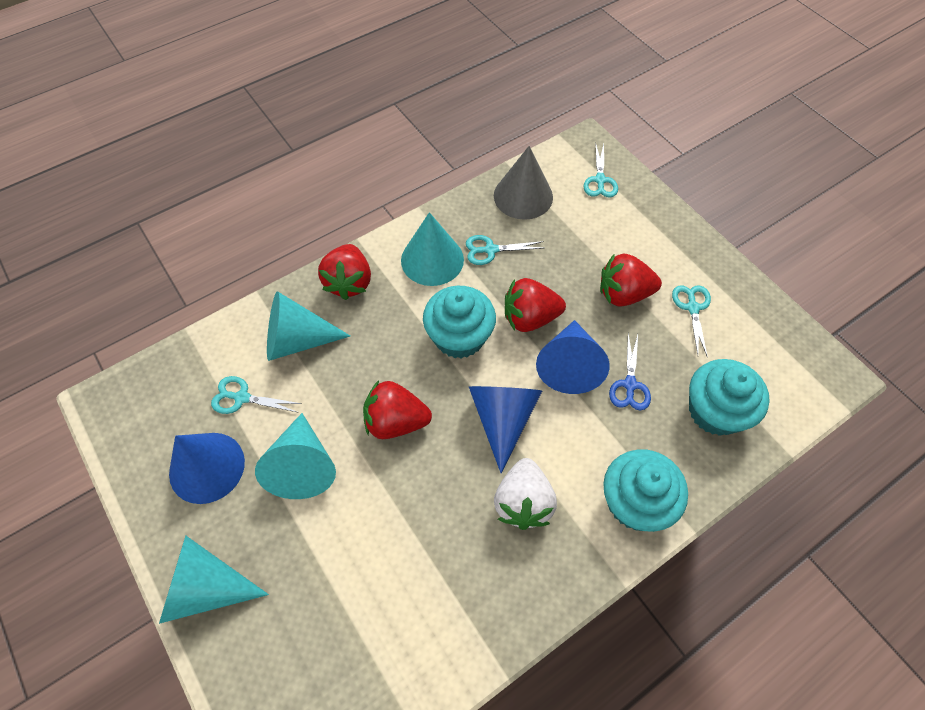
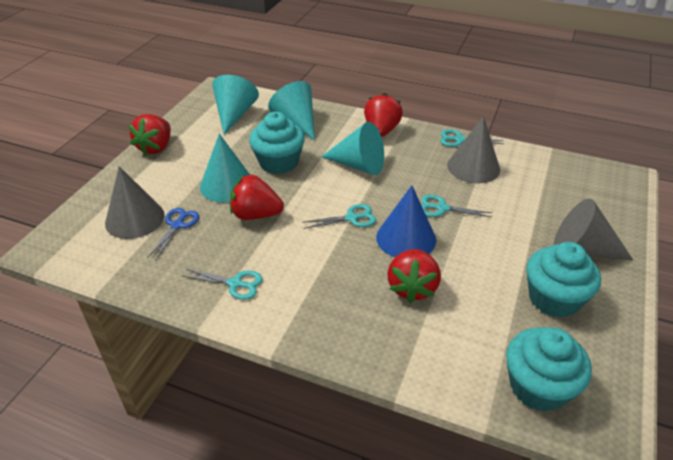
blue cone: 3 -> 1
grey cone: 1 -> 3
white strawberry: 1 -> 0

